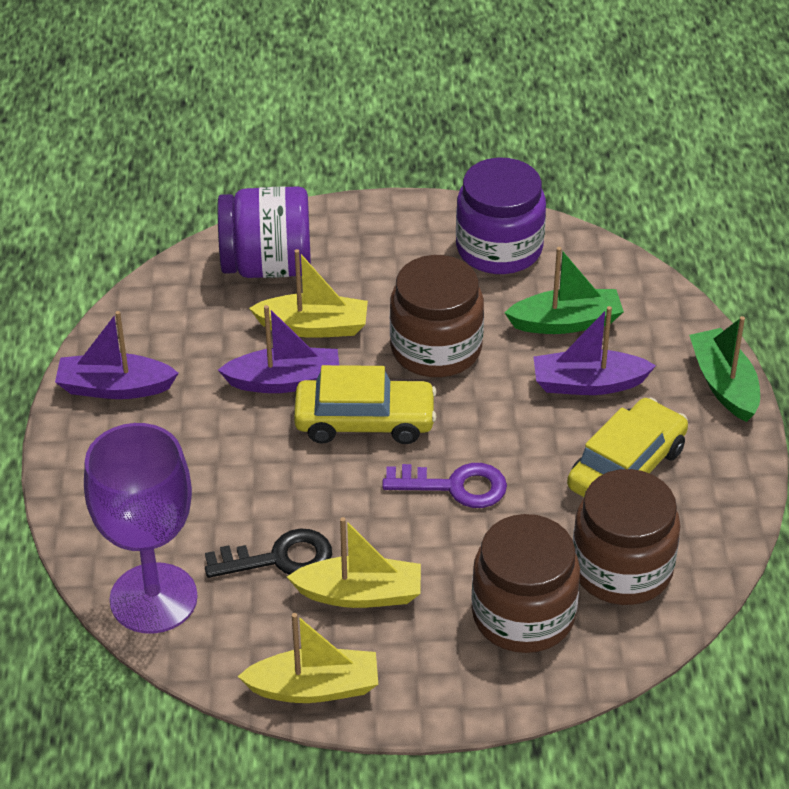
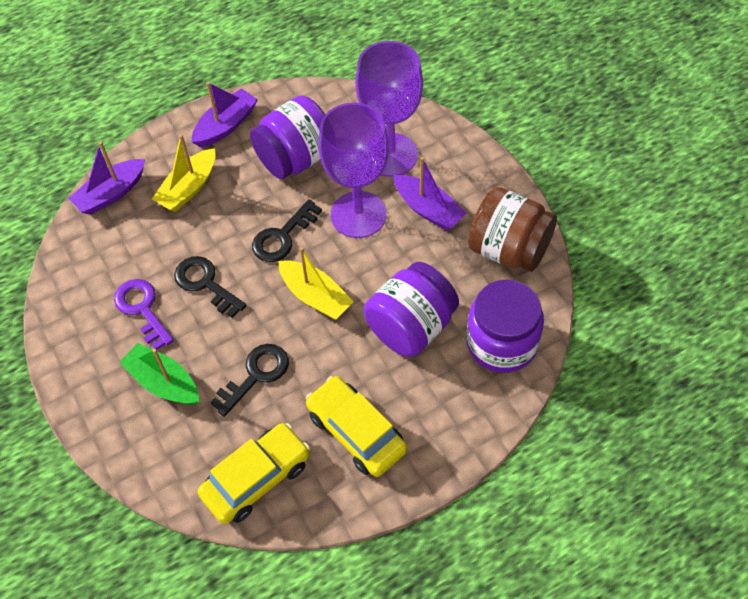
black key: 1 -> 3
brown jar: 3 -> 1
green boat: 2 -> 1
purple goblet: 1 -> 2
purple jar: 2 -> 3
yellow boat: 3 -> 2

